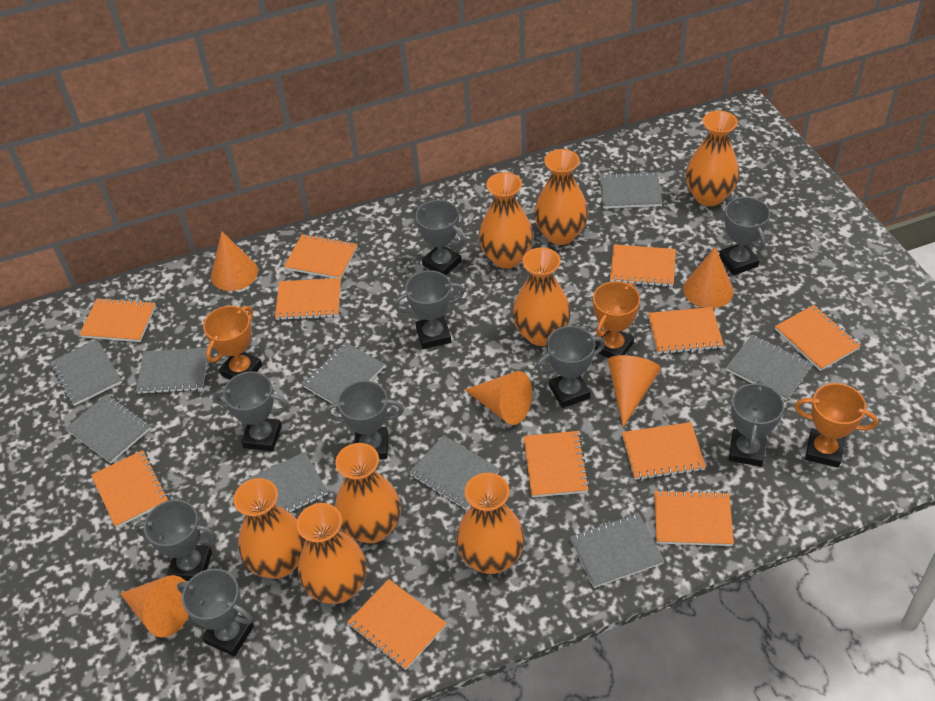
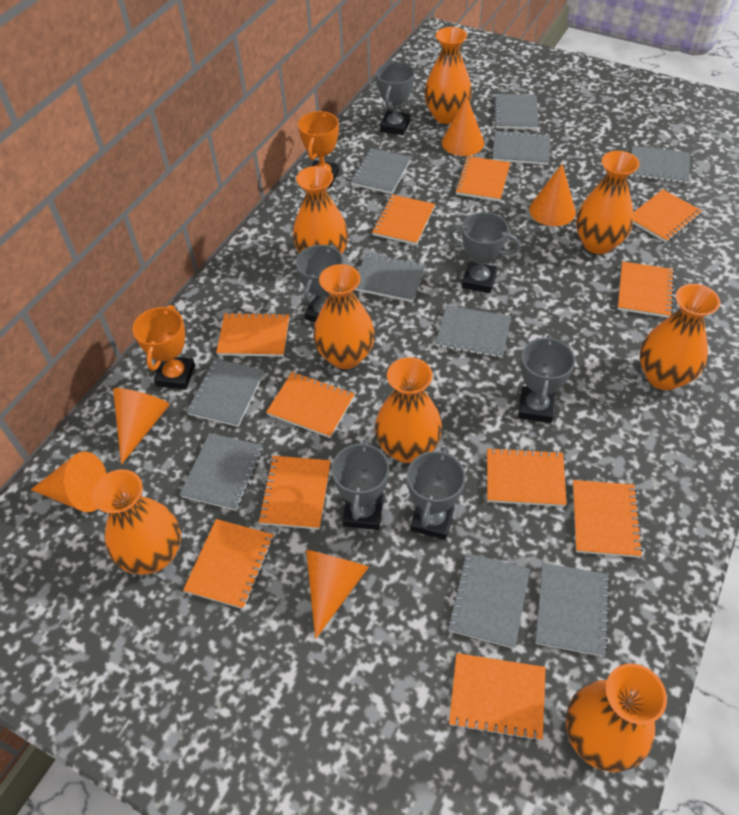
grey notebook: 9 -> 10
grey trophy: 9 -> 6
orange trophy: 3 -> 2

